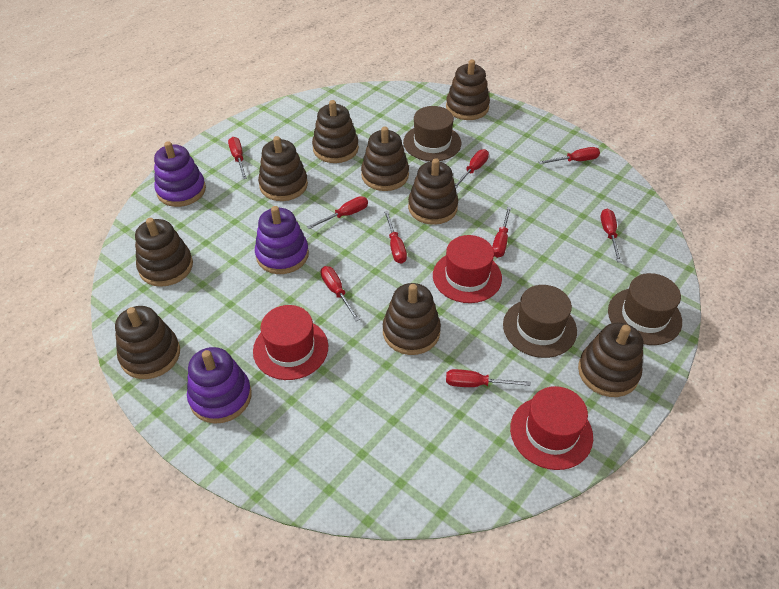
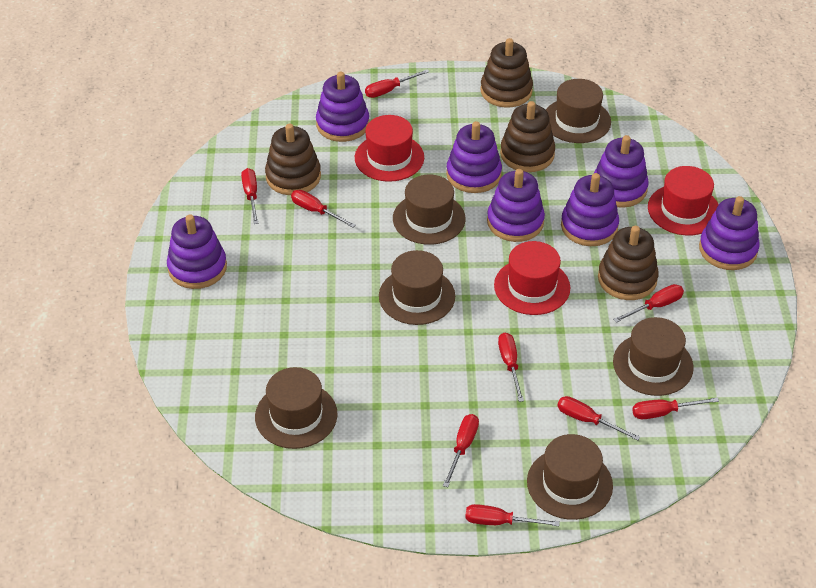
brown hat: 3 -> 6
brown stacking toy: 9 -> 4
purple stacking toy: 3 -> 7

